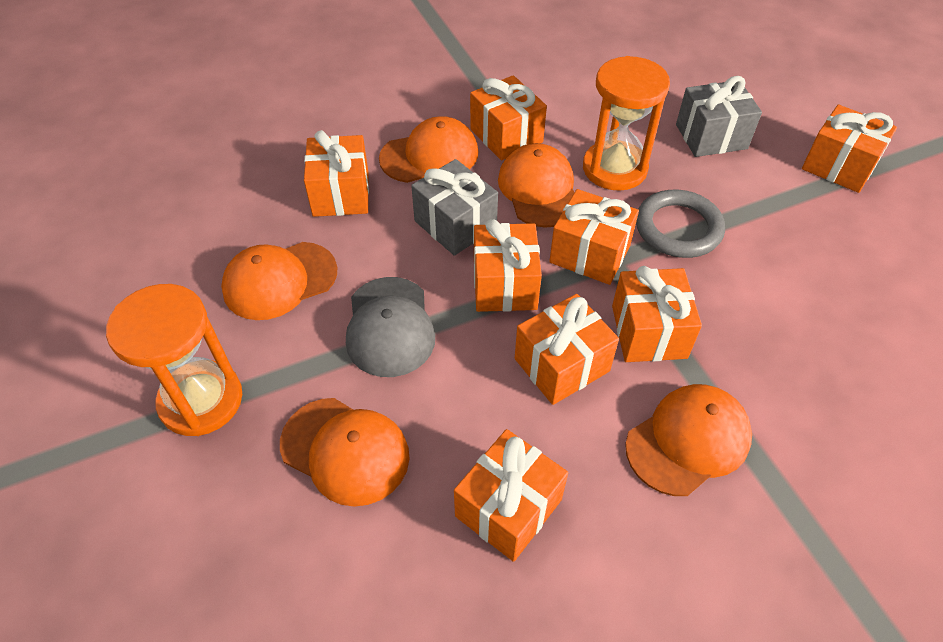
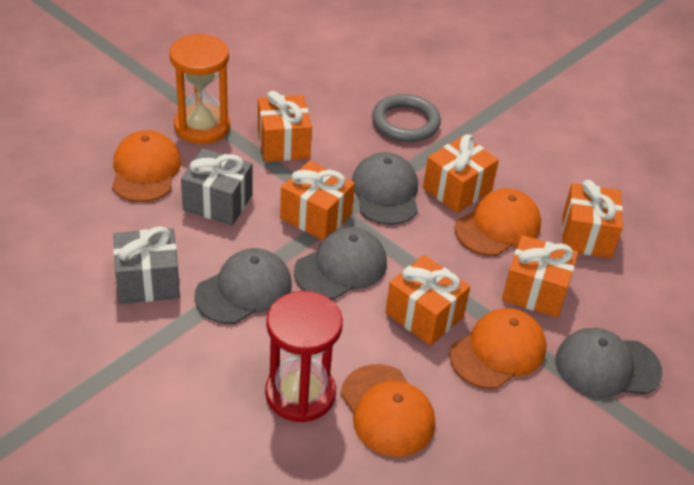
grey cap: 1 -> 4
orange cap: 5 -> 4
orange gift: 8 -> 6
orange hourglass: 2 -> 1
red hourglass: 0 -> 1

